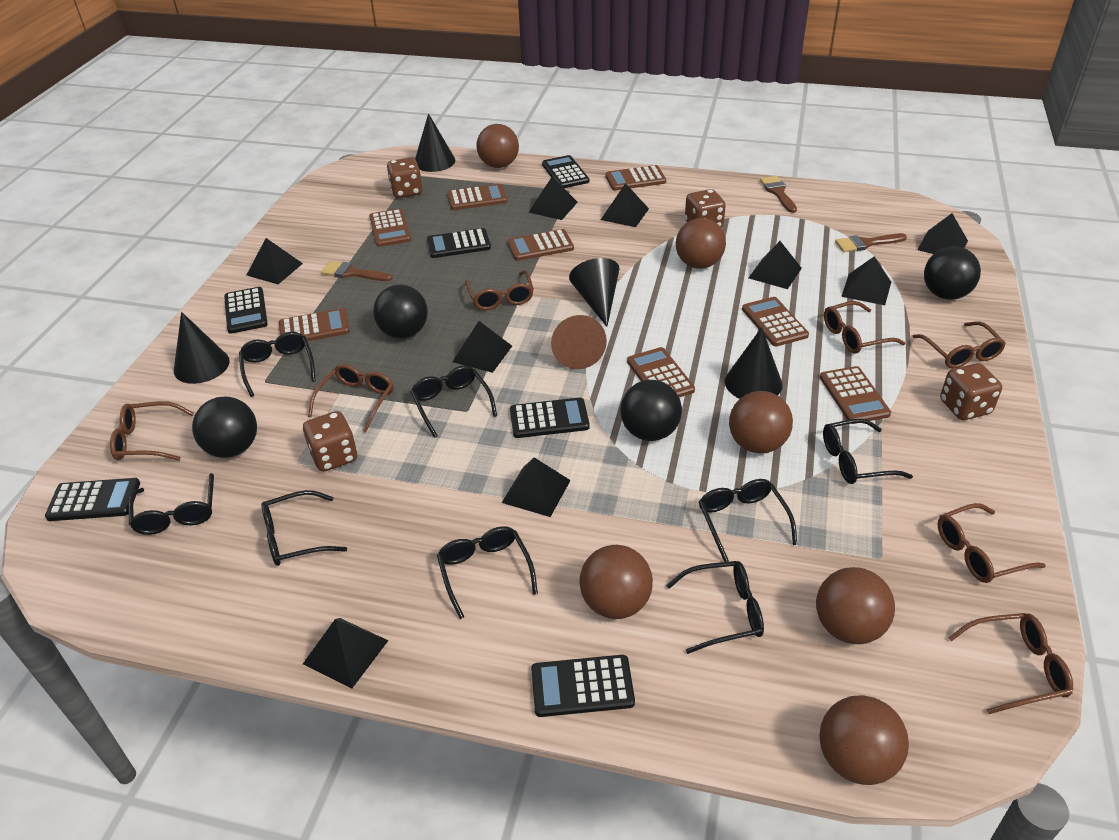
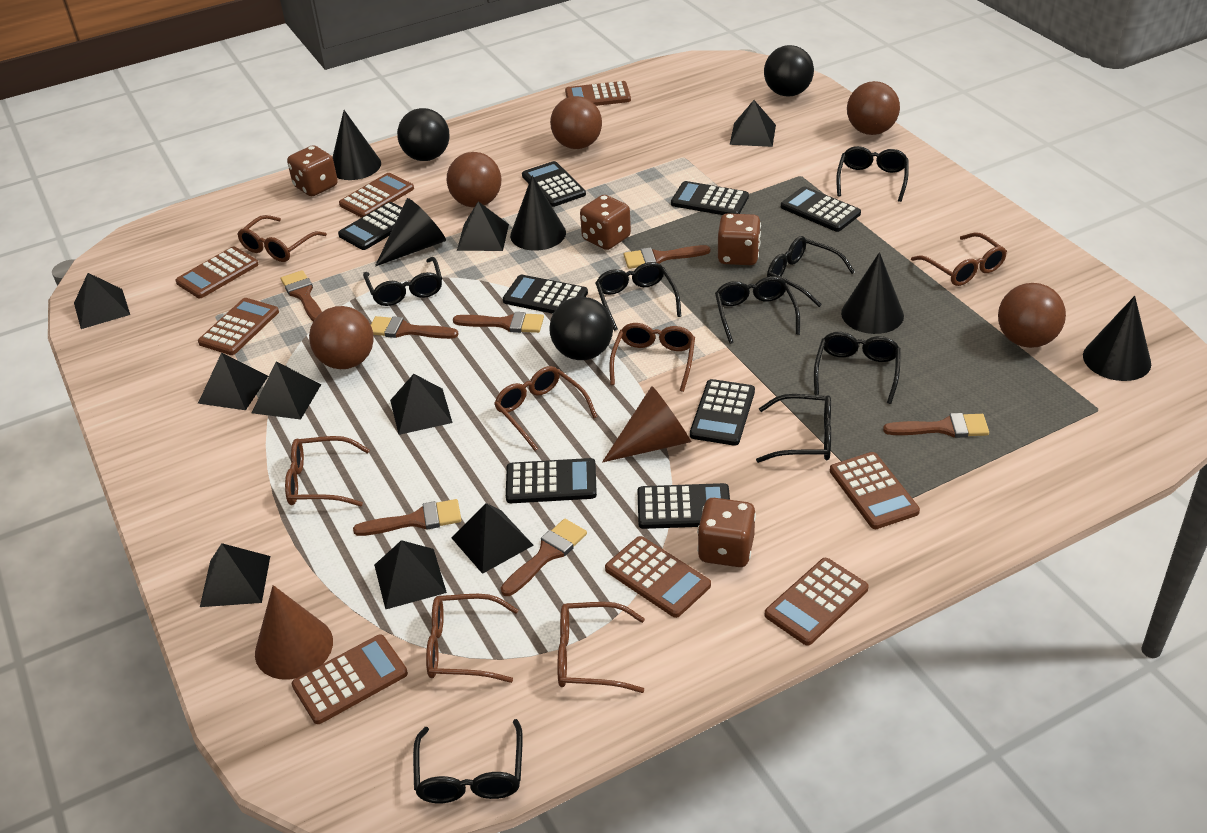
black ball: 4 -> 3
black calculator: 6 -> 8
black cone: 4 -> 5
brown ball: 6 -> 5
brown brush: 3 -> 7
brown cone: 1 -> 2

